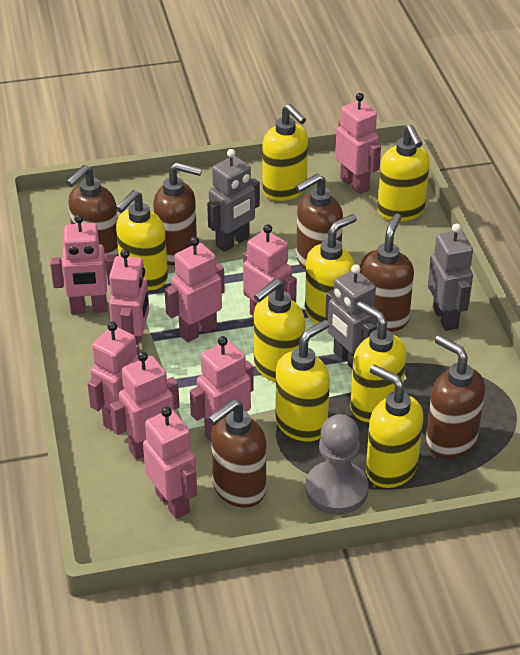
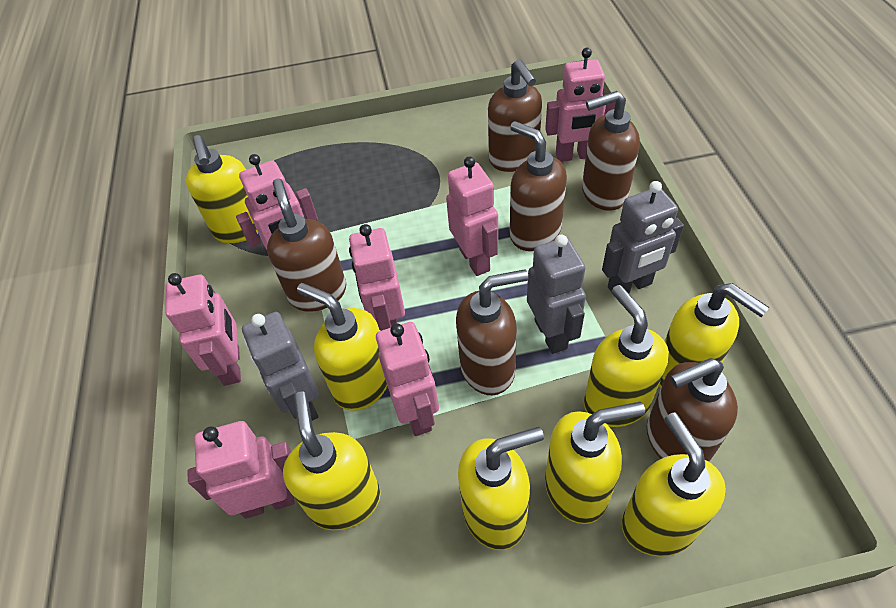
grey pawn: 1 -> 0
pink robot: 9 -> 7

